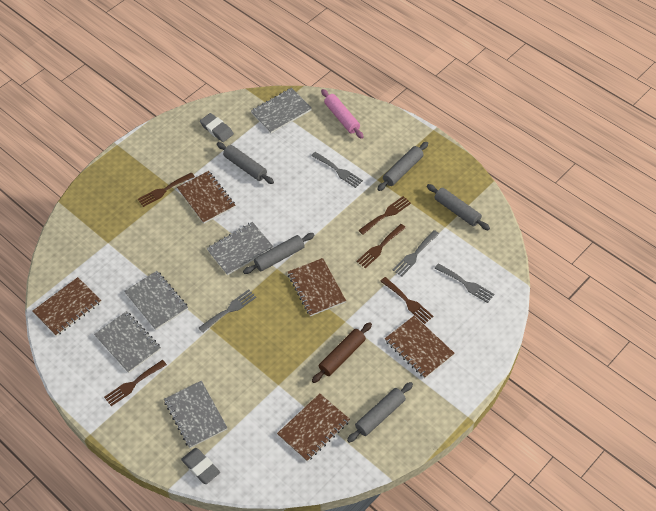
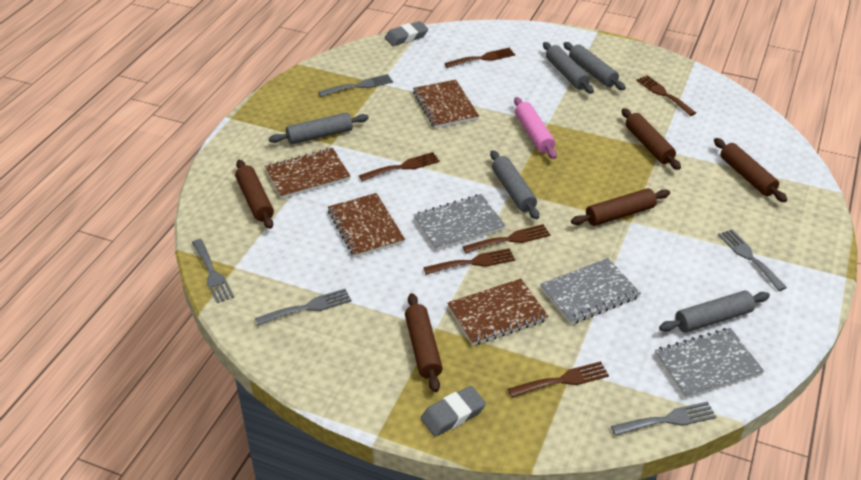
brown fork: 5 -> 6
brown notebook: 5 -> 4
brown rolling pin: 1 -> 5
grey fork: 4 -> 5
grey notebook: 5 -> 3

